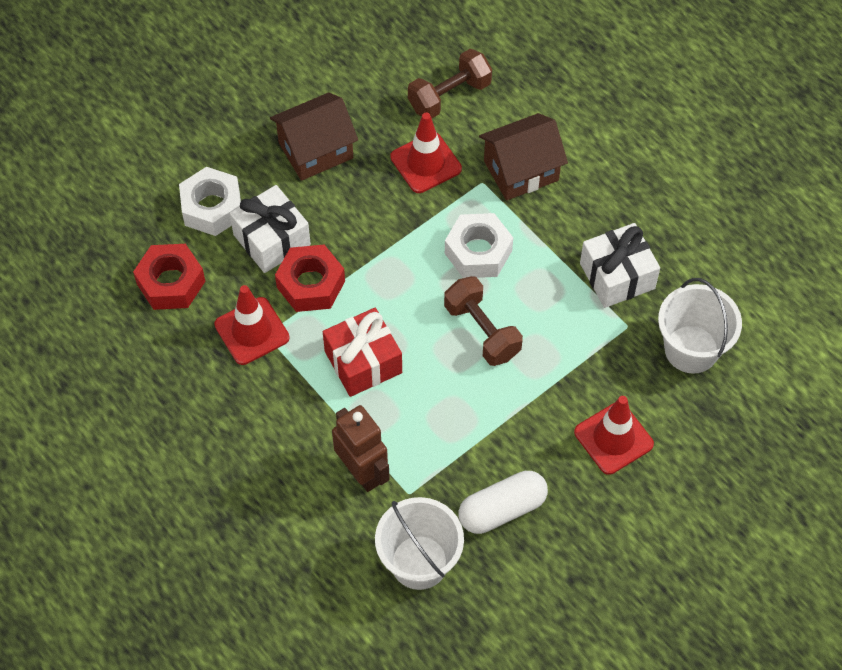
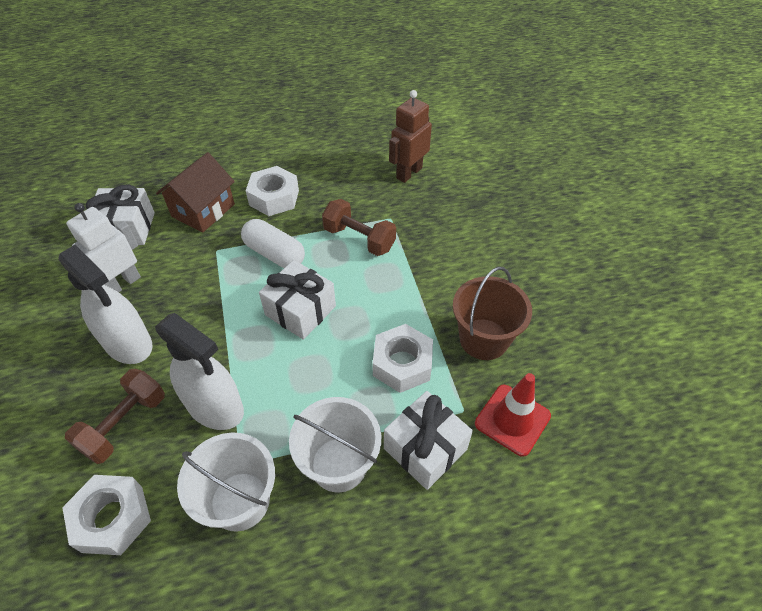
brown bucket: 0 -> 1
brown house: 2 -> 1
red gift: 1 -> 0
red nut: 2 -> 0
red traffic cone: 3 -> 1
white gift: 2 -> 3
white nut: 2 -> 3
white robot: 0 -> 1
white spray bottle: 0 -> 2

